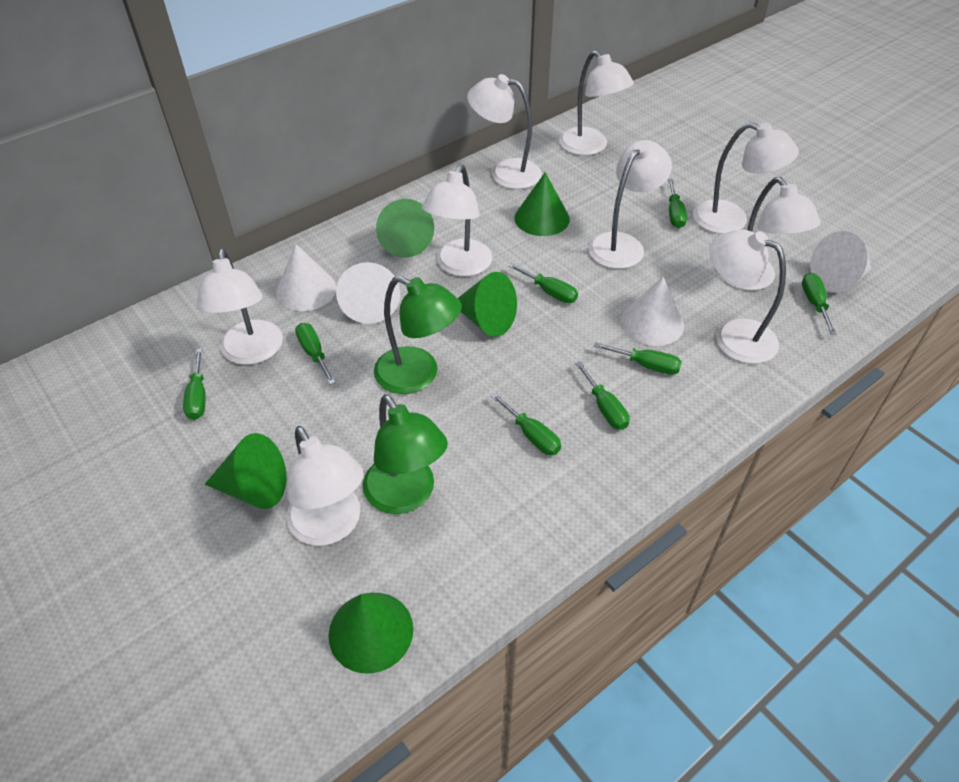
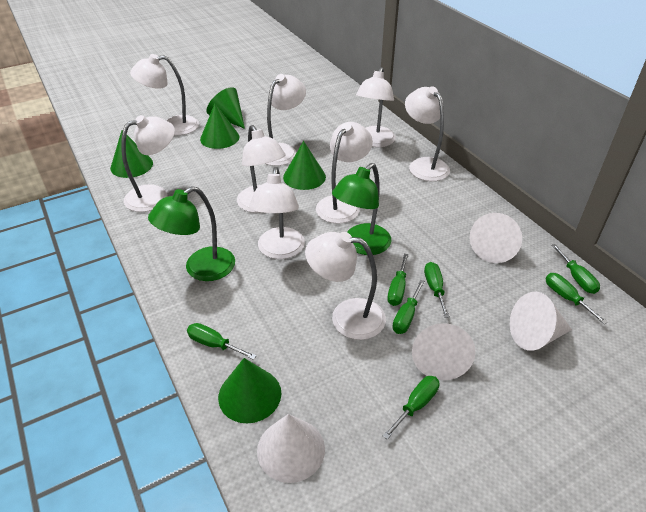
green screwdriver: 8 -> 7

